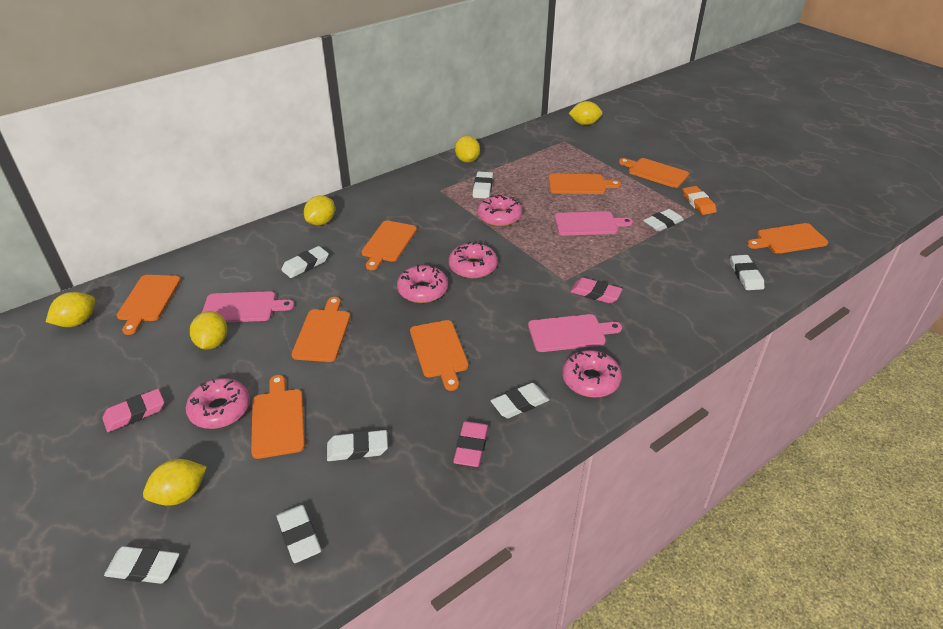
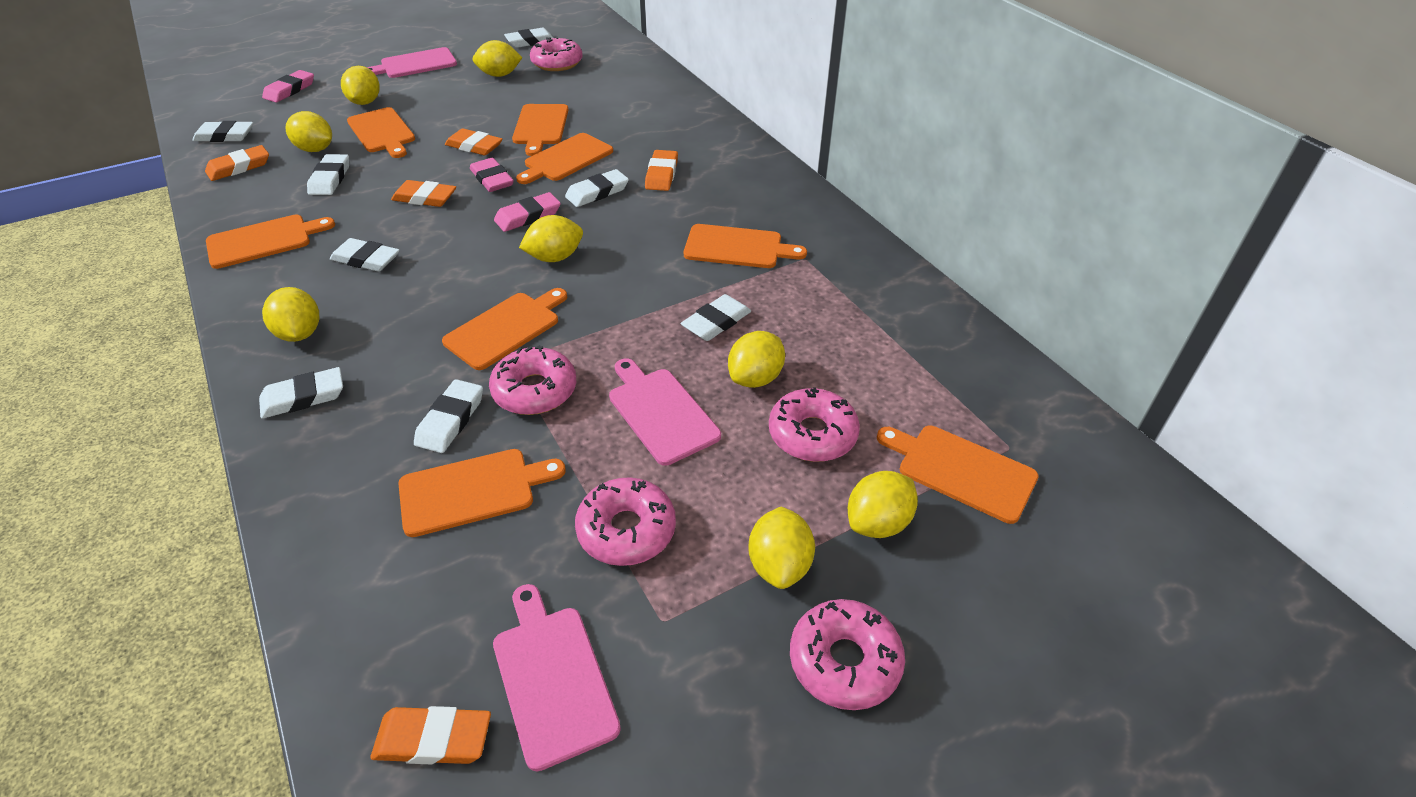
orange eraser: 1 -> 5
yellow lemon: 6 -> 8

